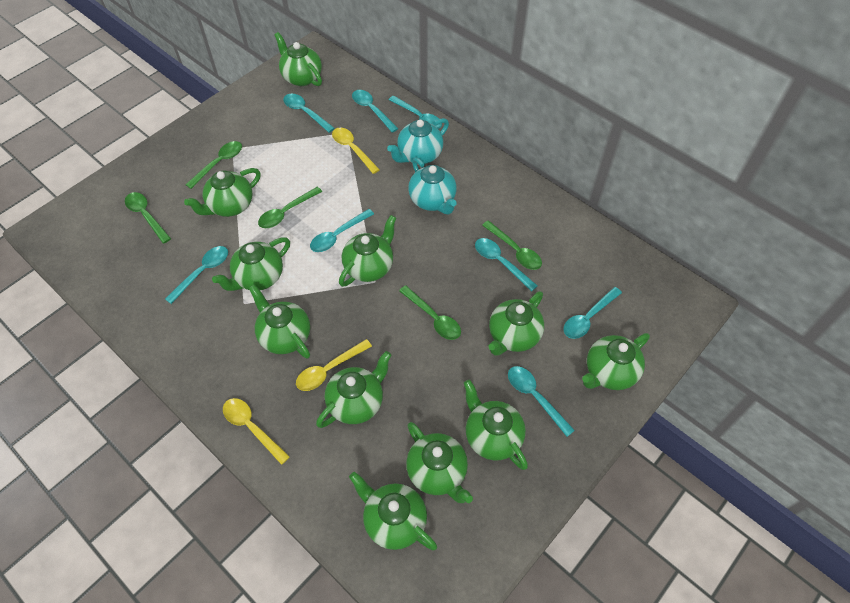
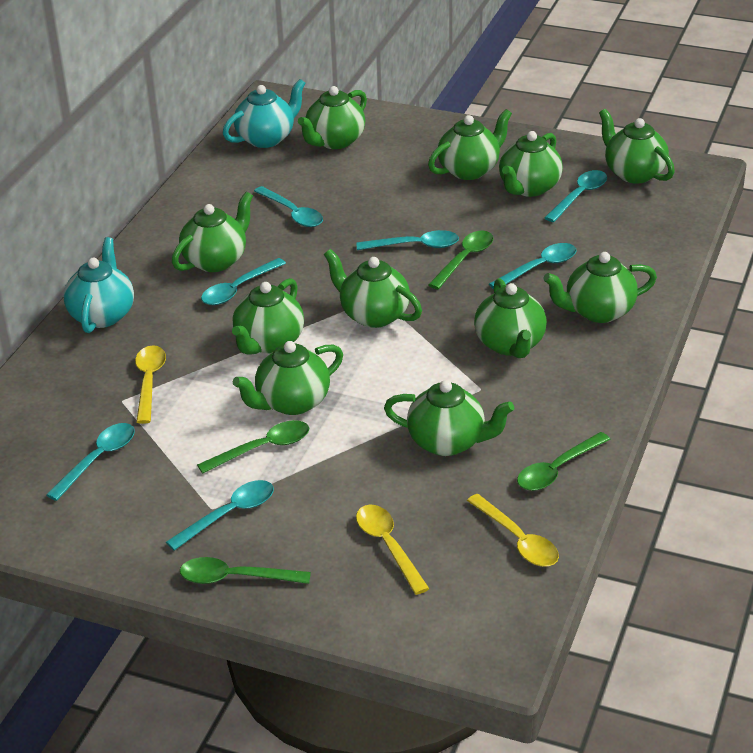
green spoon: 5 -> 4
turquoise spoon: 8 -> 7

